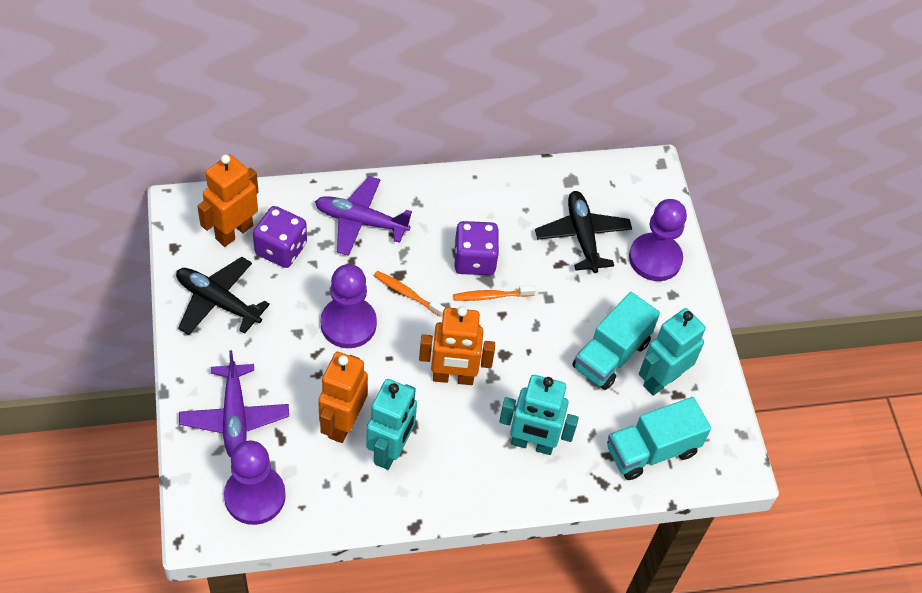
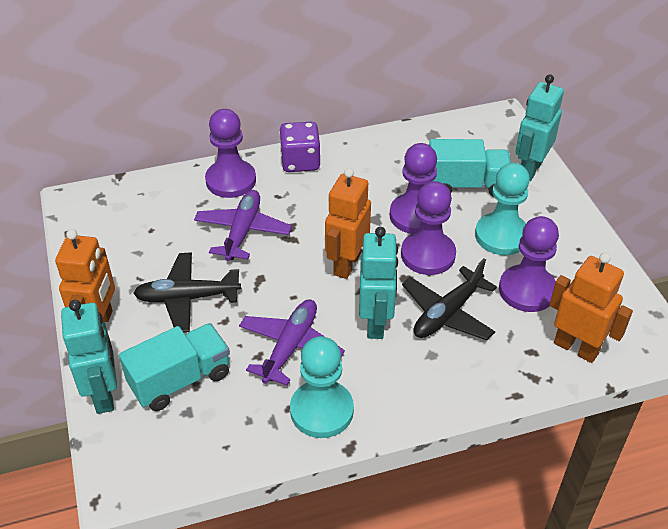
orange toothbrush: 2 -> 0
purple dice: 2 -> 1
purple pawn: 3 -> 4
turquoise pawn: 0 -> 2

